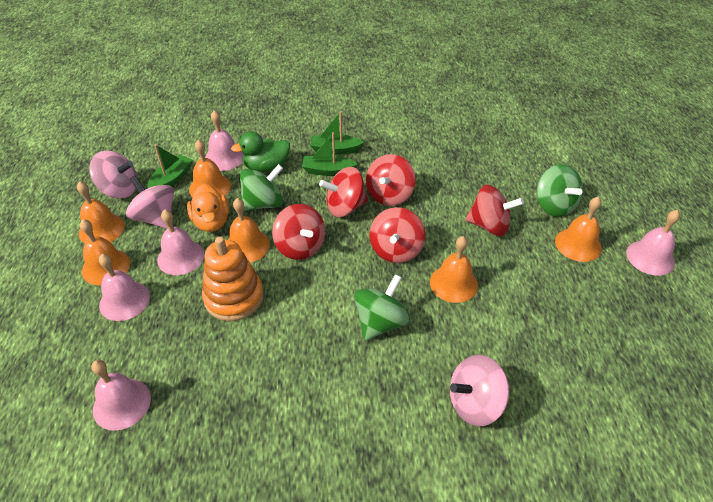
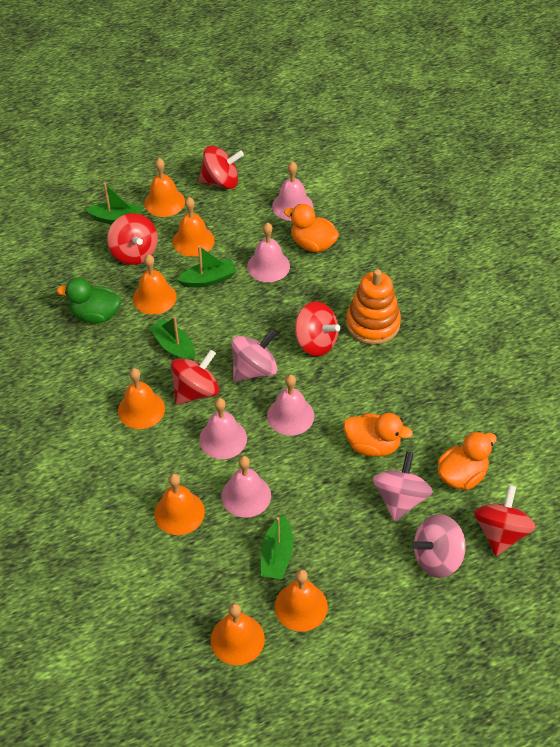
green boat: 3 -> 4
green spinning top: 3 -> 0
orange bell: 6 -> 7
orange duck: 1 -> 3

